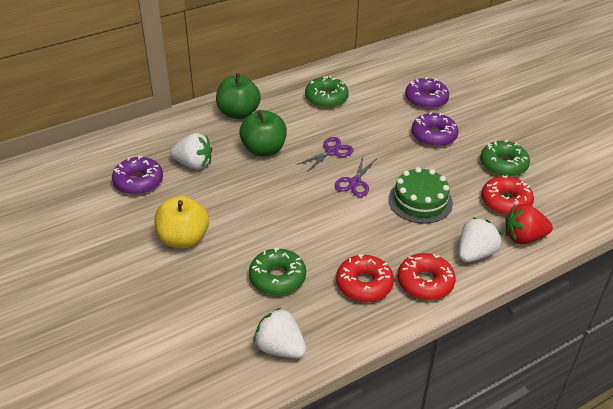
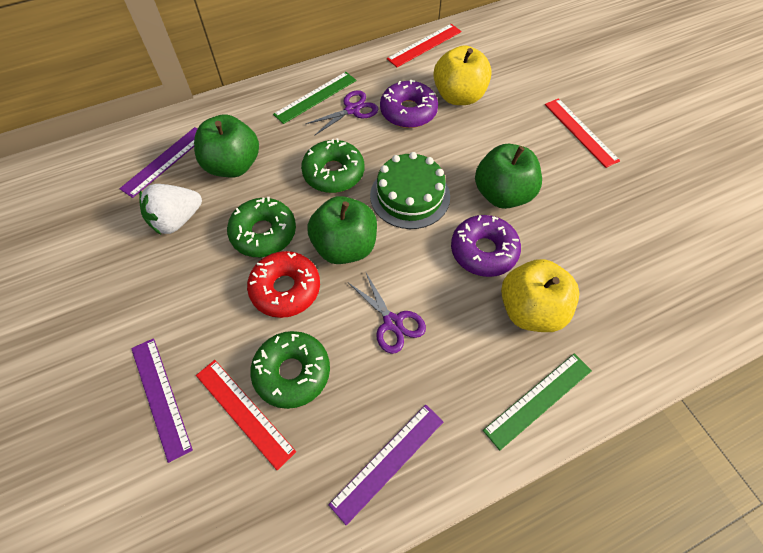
green apple: 2 -> 3
green ruler: 0 -> 2
purple donut: 3 -> 2
purple ruler: 0 -> 3
red donut: 3 -> 1
red ruler: 0 -> 3
red strawberry: 1 -> 0
white strawberry: 3 -> 1
yellow apple: 1 -> 2

